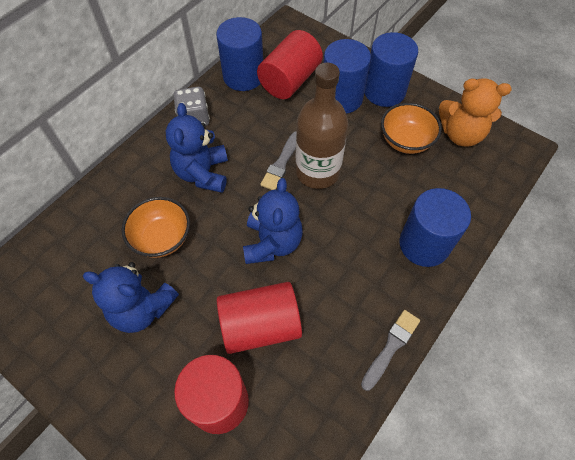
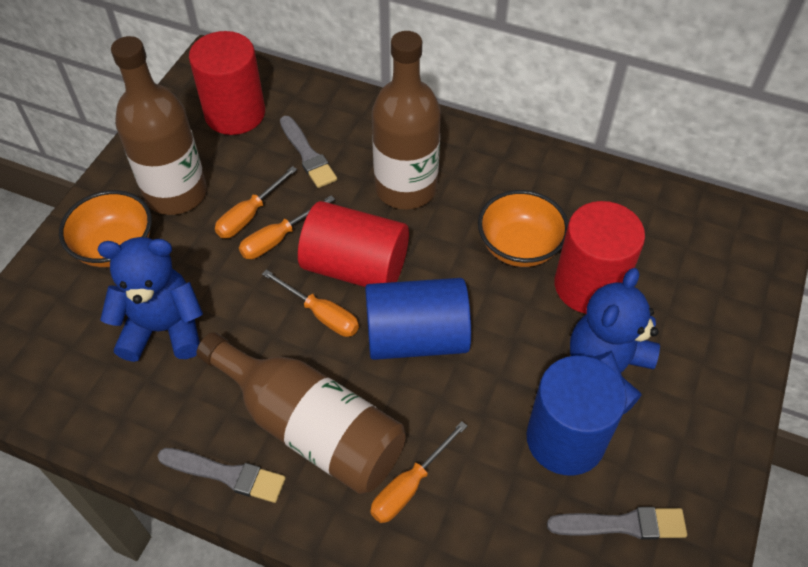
blue cylinder: 4 -> 2
blue teddy bear: 3 -> 2
brown bottle: 1 -> 3
grey brush: 2 -> 3
grey dice: 1 -> 0
orange screwdriver: 0 -> 4
orange teddy bear: 1 -> 0

